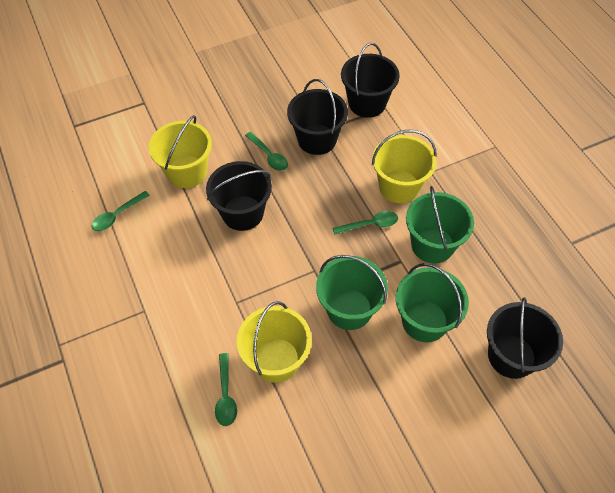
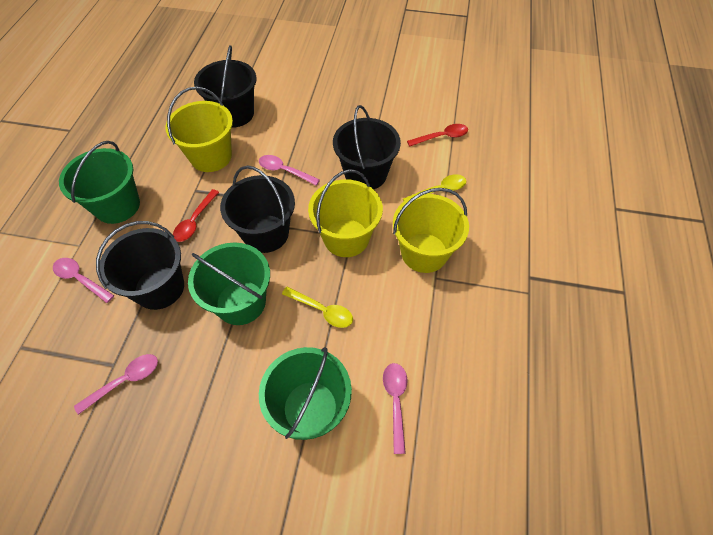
green spoon: 4 -> 0
pink spoon: 0 -> 4
red spoon: 0 -> 2
yellow spoon: 0 -> 2

